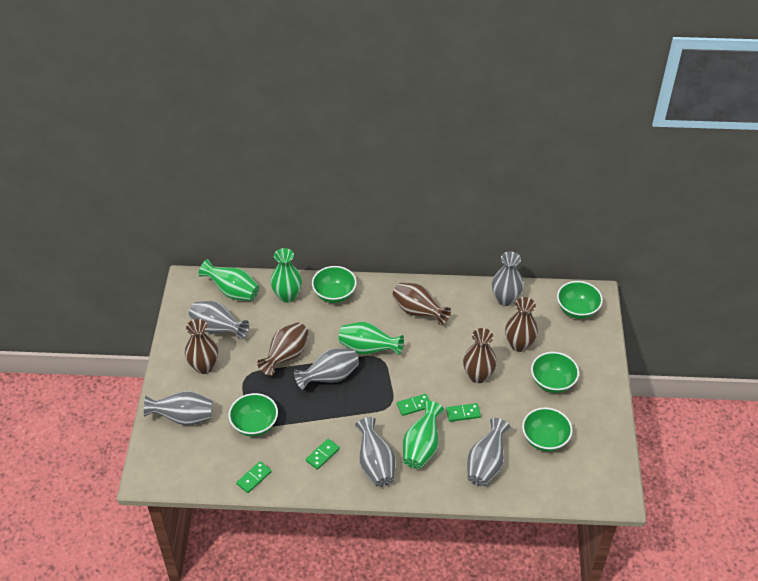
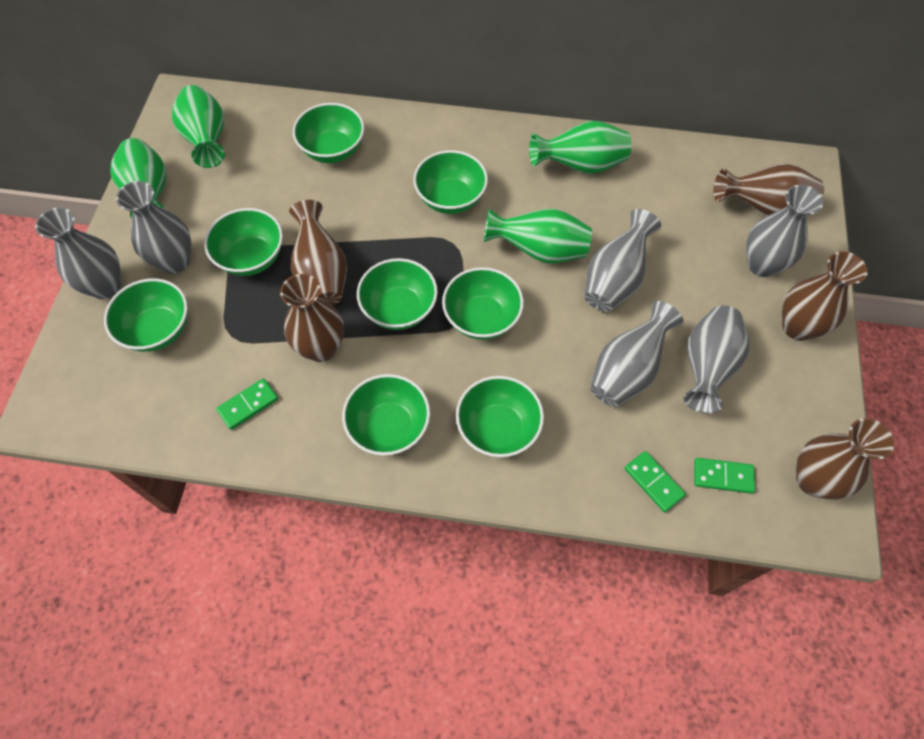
green bowl: 5 -> 8
green domino: 4 -> 3

